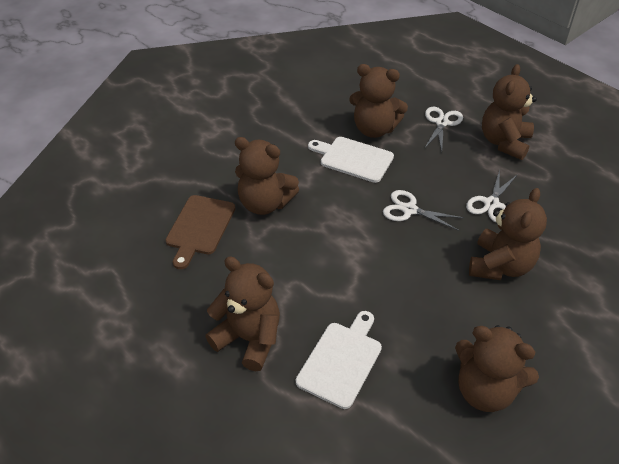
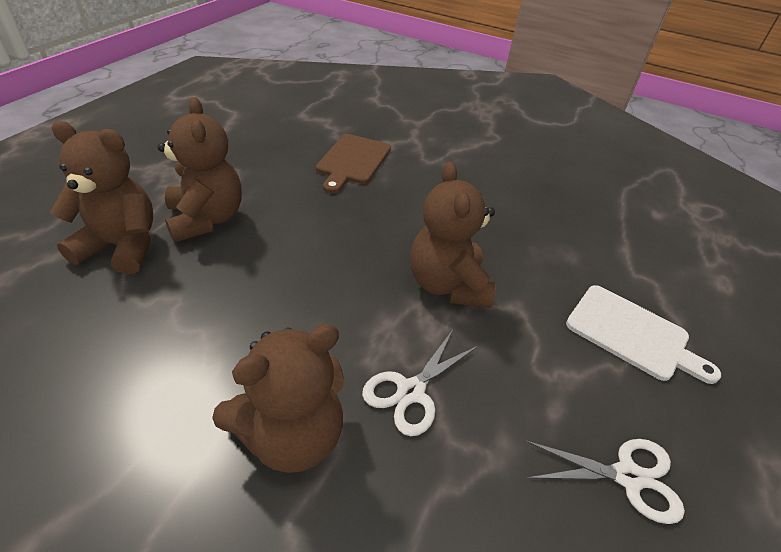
brown teddy bear: 6 -> 4
white cutting board: 2 -> 1
white scissors: 3 -> 2

